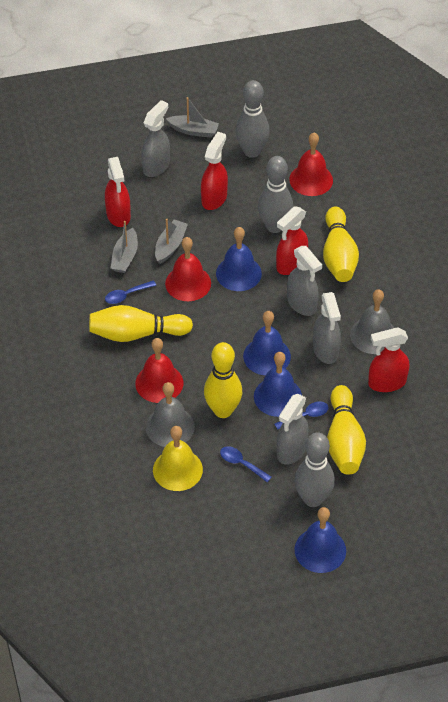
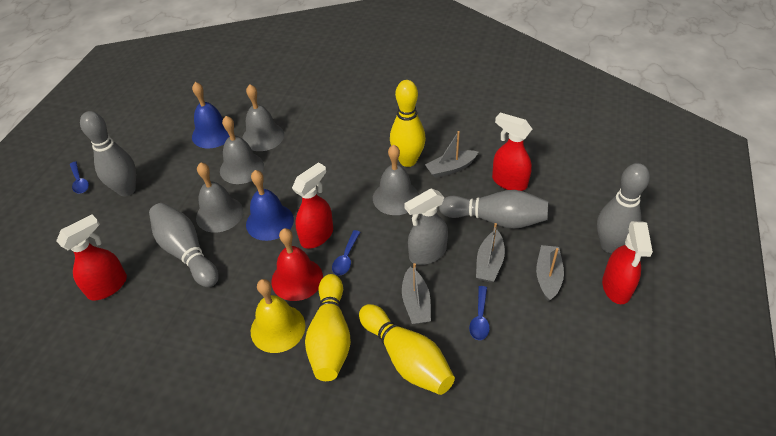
blue bell: 4 -> 2
grey bell: 2 -> 4
grey boat: 3 -> 4
grey bowling pin: 3 -> 4
grey spray bottle: 4 -> 1
red bell: 3 -> 1
yellow bowling pin: 4 -> 3

